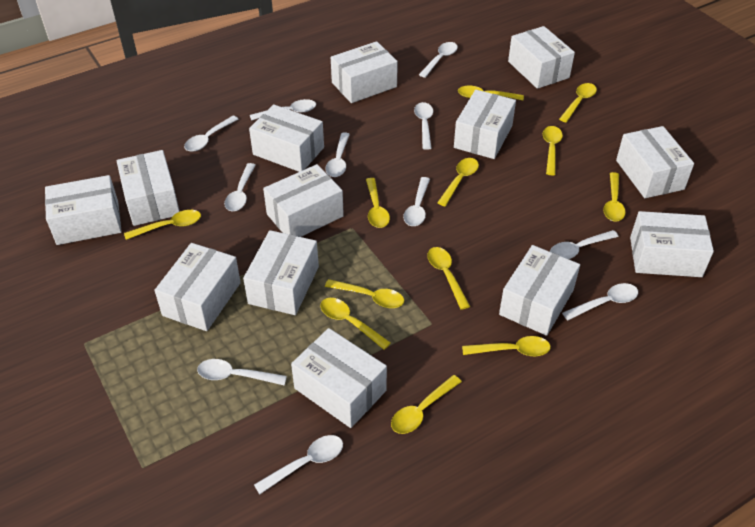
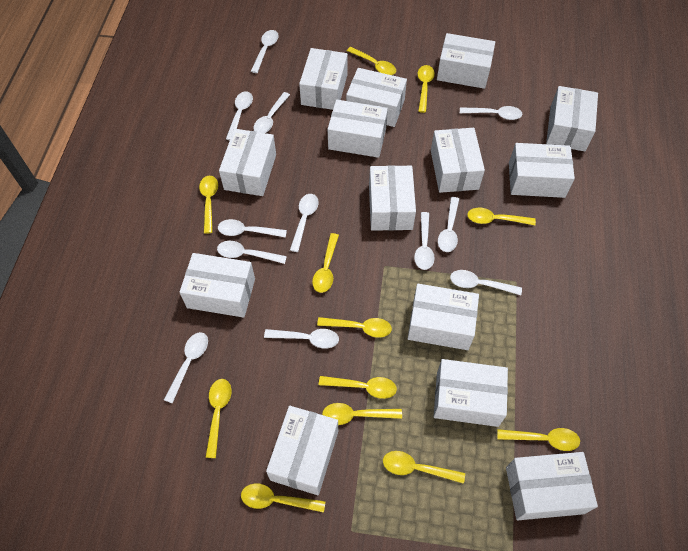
white box: 13 -> 14
white spoon: 11 -> 12

